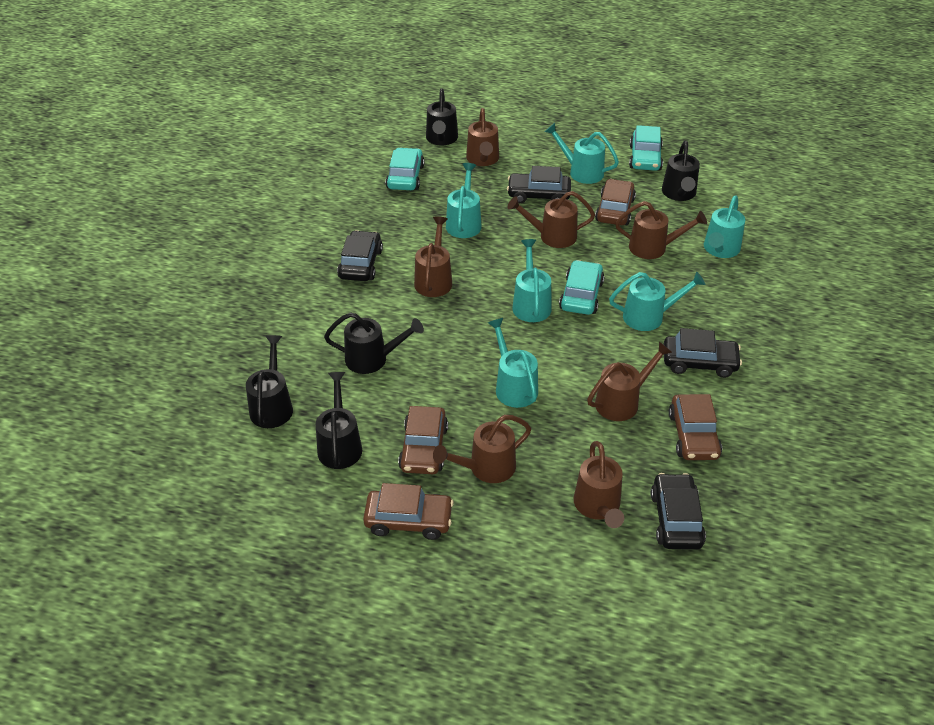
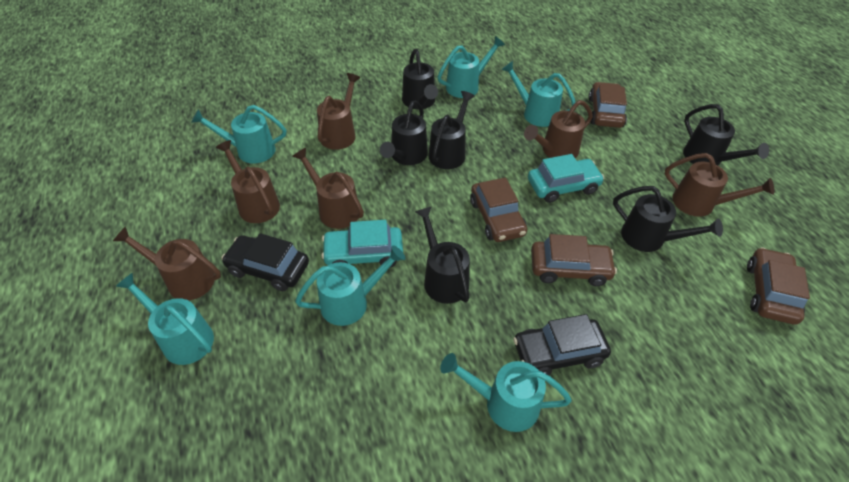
black car: 4 -> 2
black watering can: 5 -> 6
brown watering can: 7 -> 6
turquoise car: 3 -> 2

